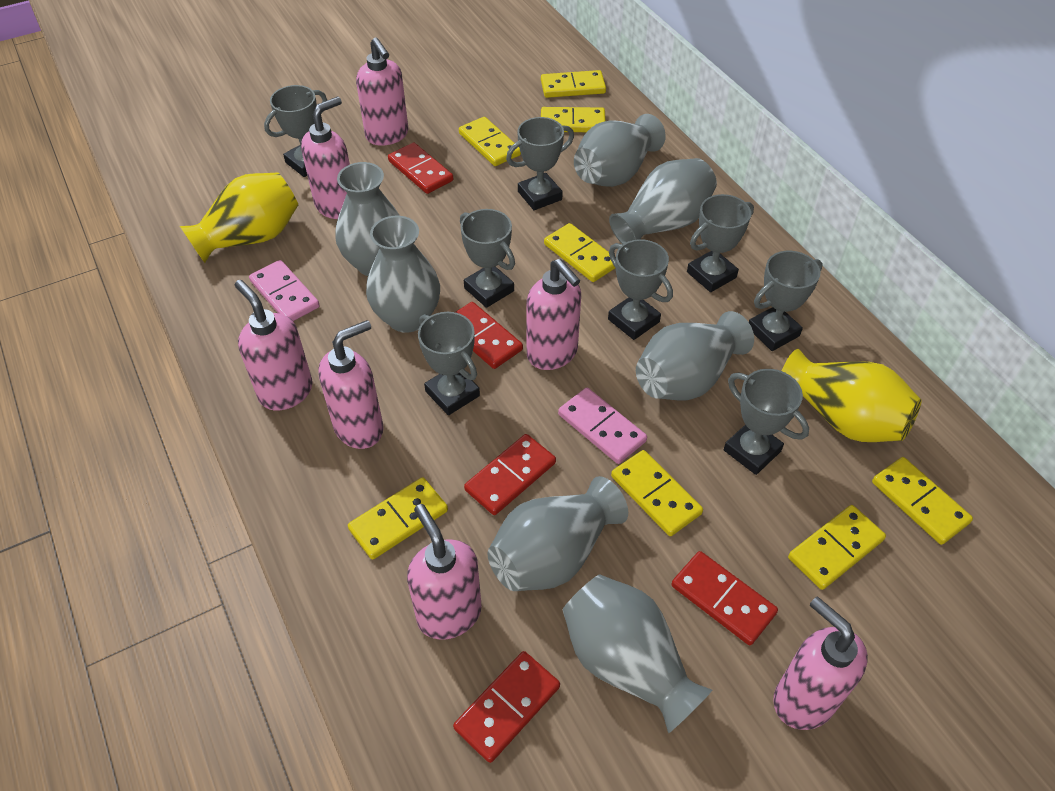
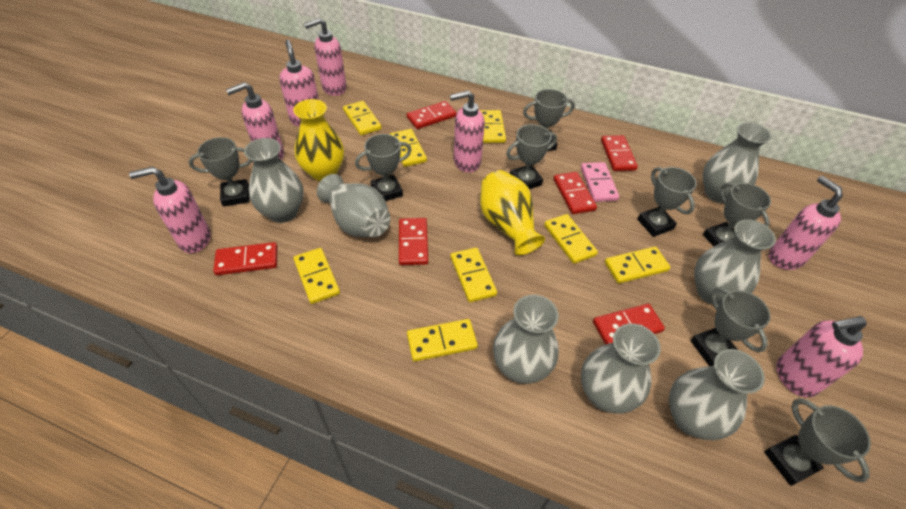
pink domino: 2 -> 1
red domino: 5 -> 6

